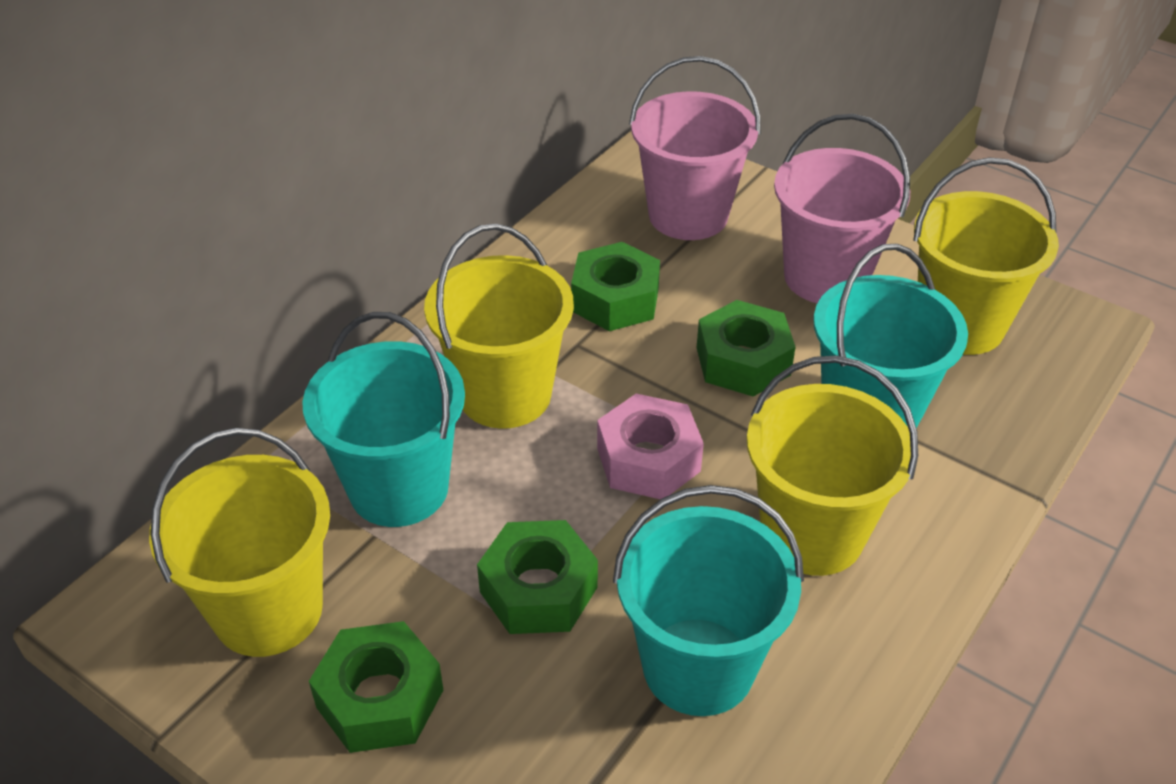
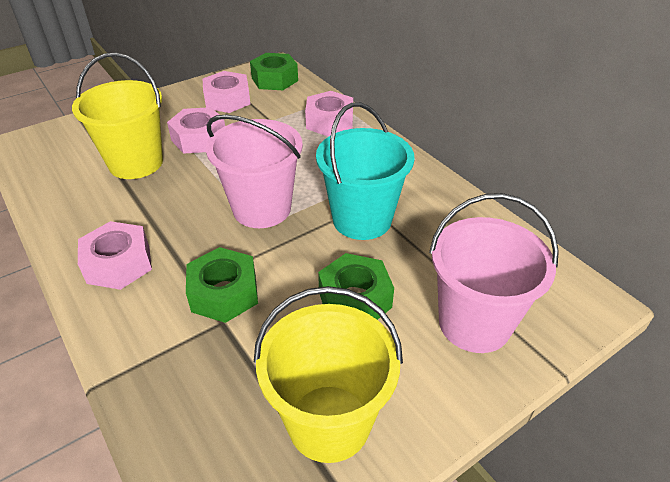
green nut: 4 -> 3
pink nut: 1 -> 4
turquoise bucket: 3 -> 1
yellow bucket: 4 -> 2

